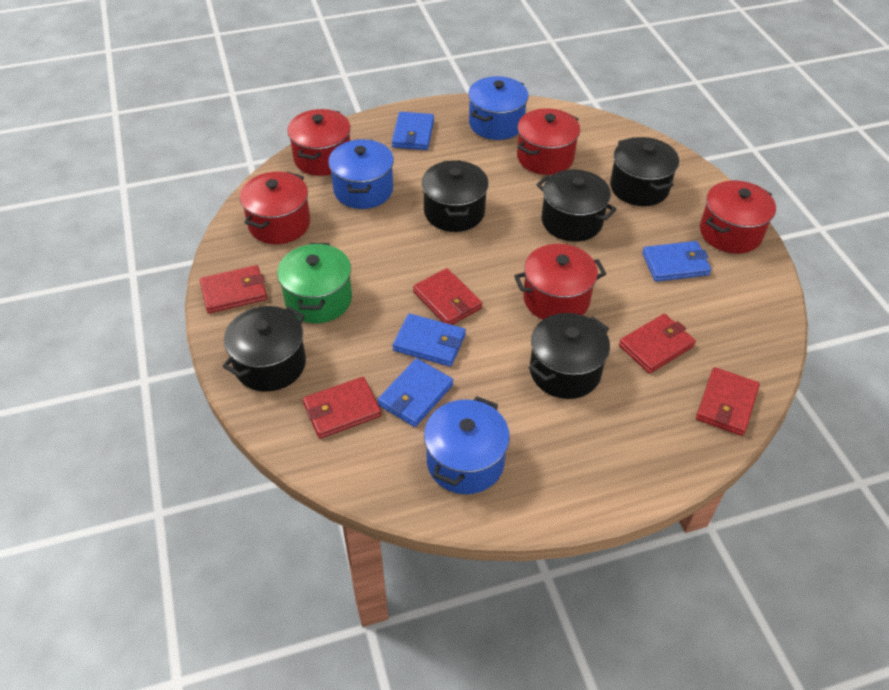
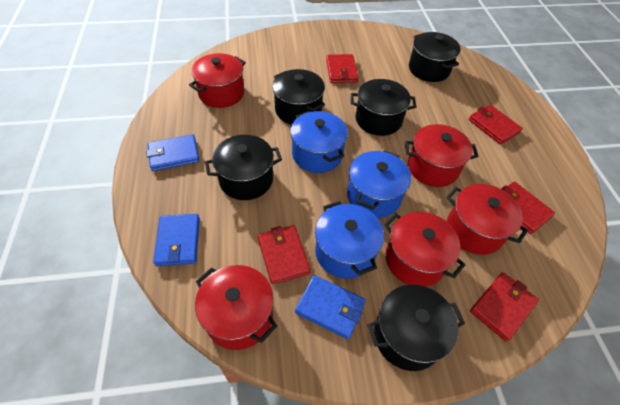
blue wallet: 4 -> 3
green pot: 1 -> 0

